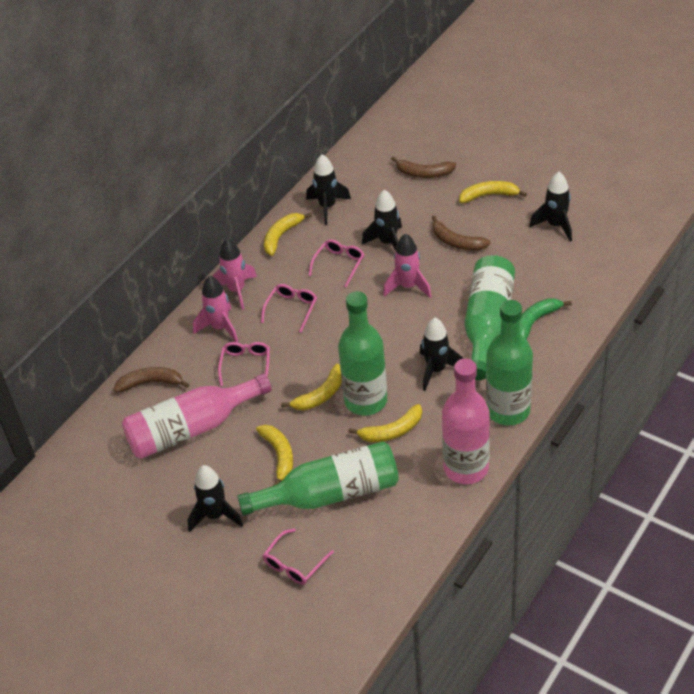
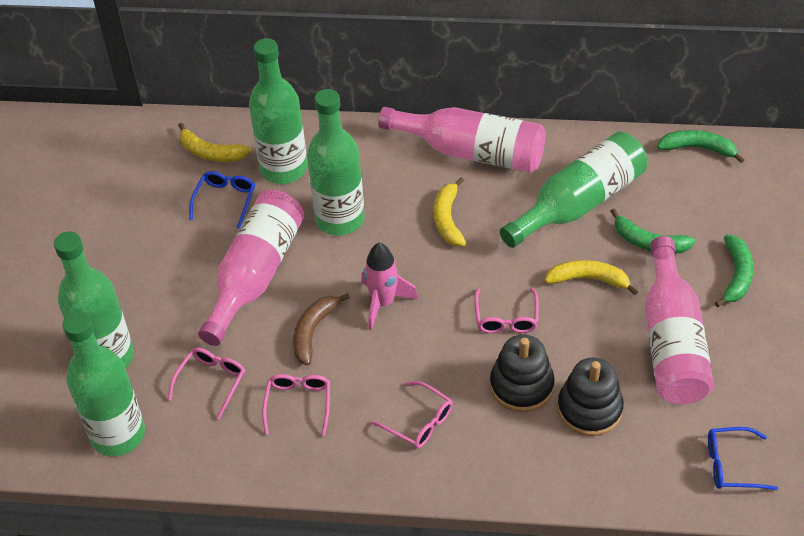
black rocket: 5 -> 0
black stacking toy: 0 -> 2
blue glasses: 0 -> 2
brown banana: 3 -> 1
green banana: 1 -> 3
green bottle: 4 -> 5
pink bottle: 2 -> 3
pink rocket: 3 -> 1
yellow banana: 5 -> 3

